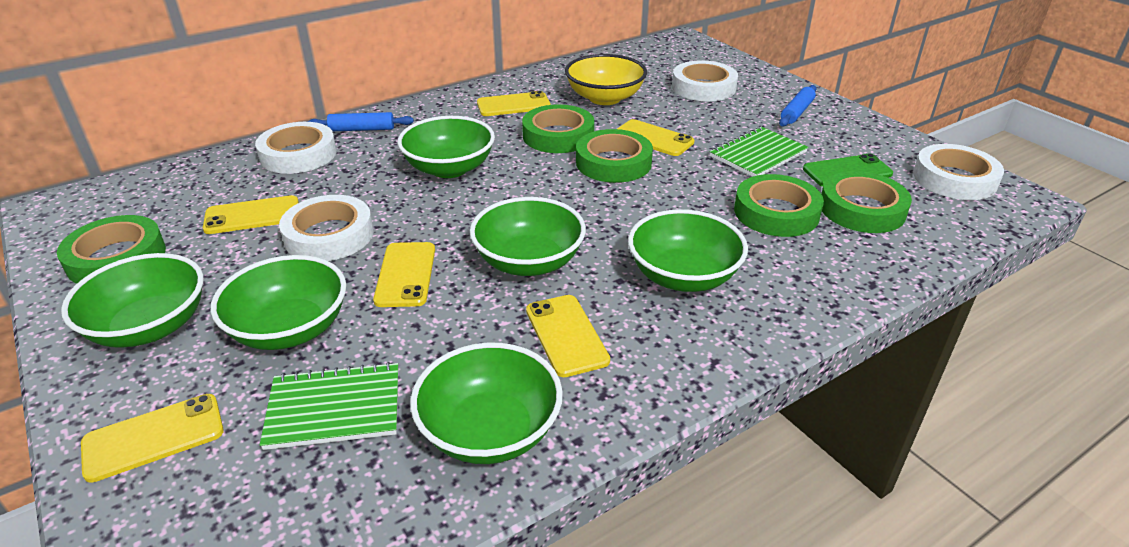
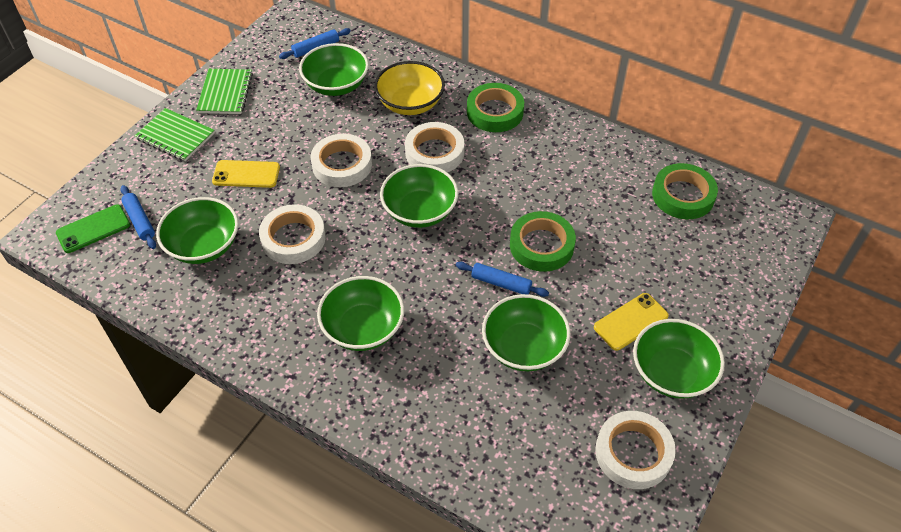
blue rolling pin: 2 -> 3
green tape: 5 -> 3
yellow phone: 6 -> 2

